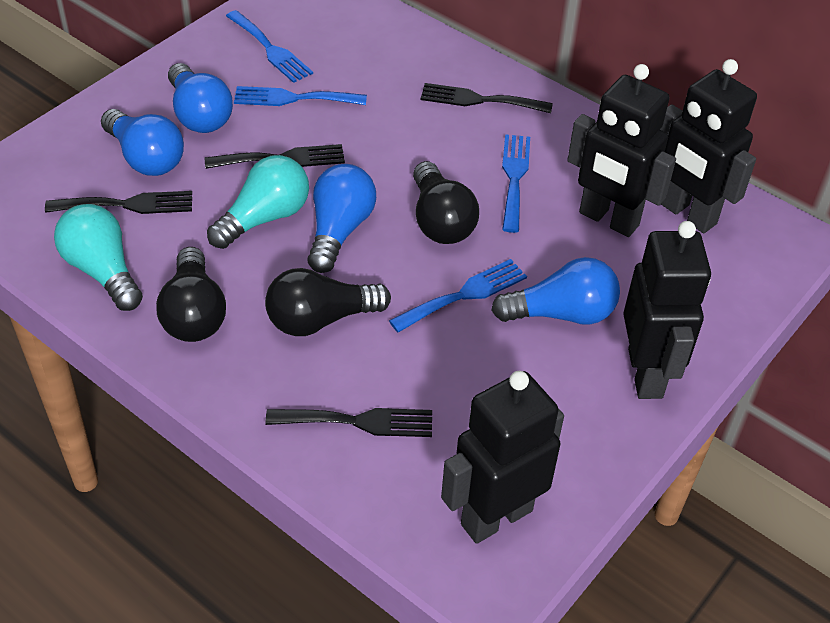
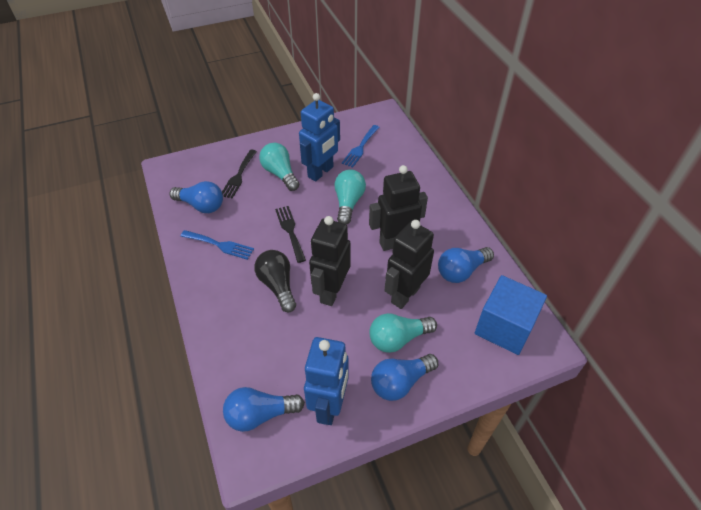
black fork: 4 -> 2
black light bulb: 3 -> 1
black robot: 4 -> 3
blue cube: 0 -> 1
blue fork: 4 -> 2
blue robot: 0 -> 2
turquoise light bulb: 2 -> 3

